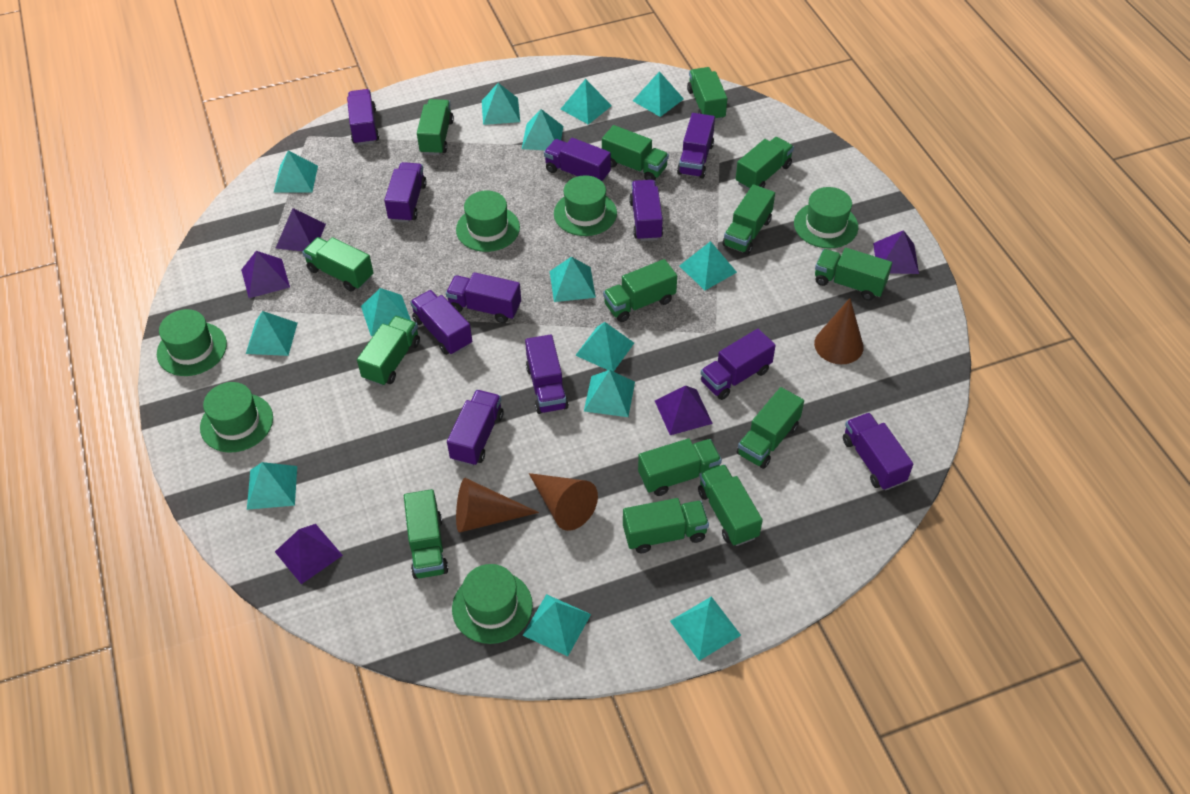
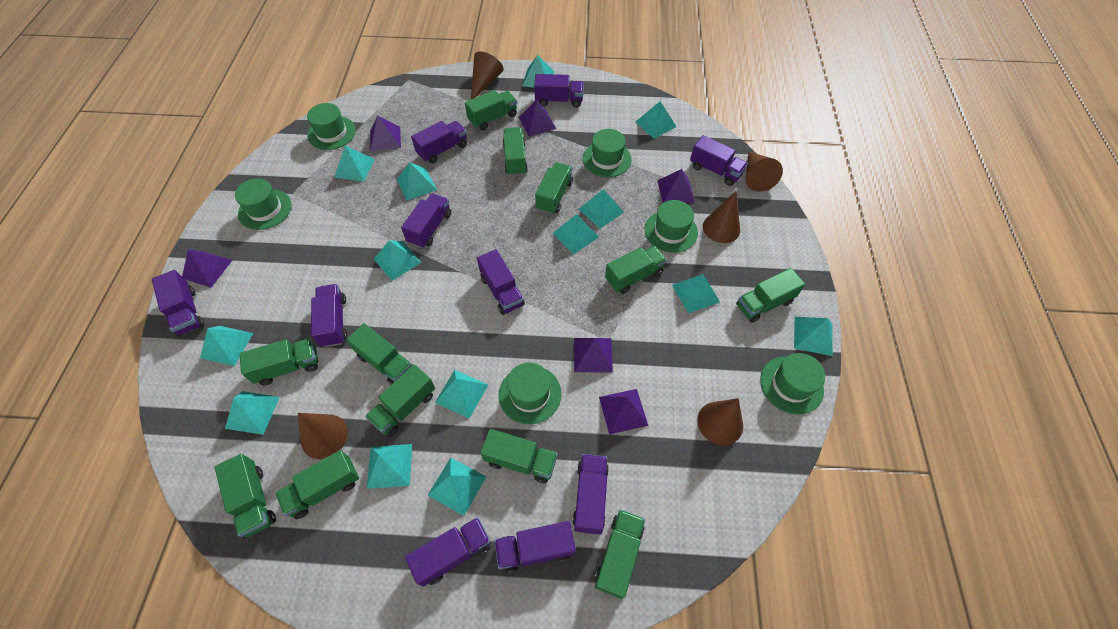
brown cone: 3 -> 5
green truck: 14 -> 12
purple pyramid: 5 -> 6
purple truck: 11 -> 10

